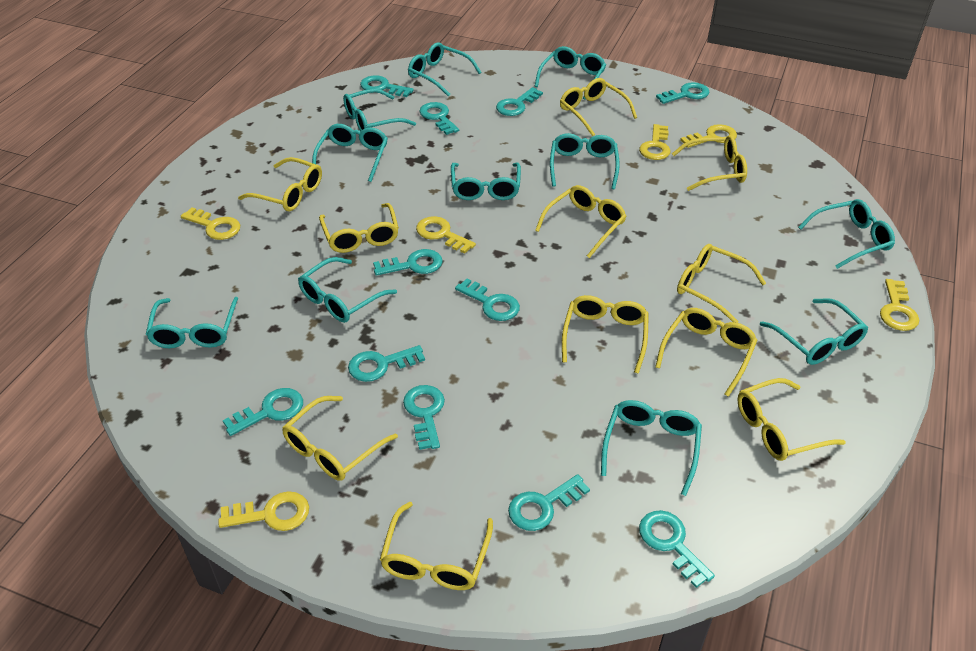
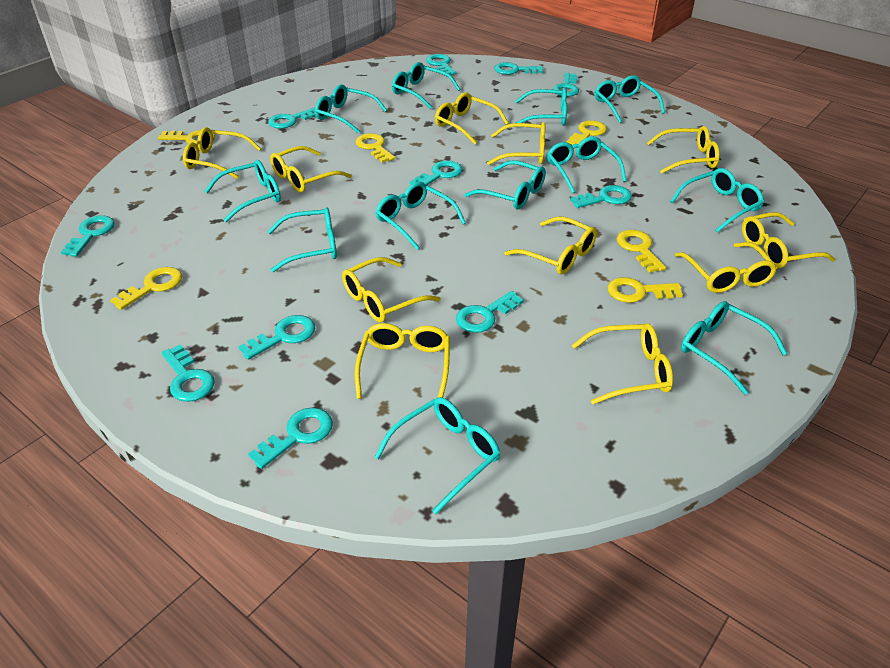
turquoise glasses: 11 -> 12

